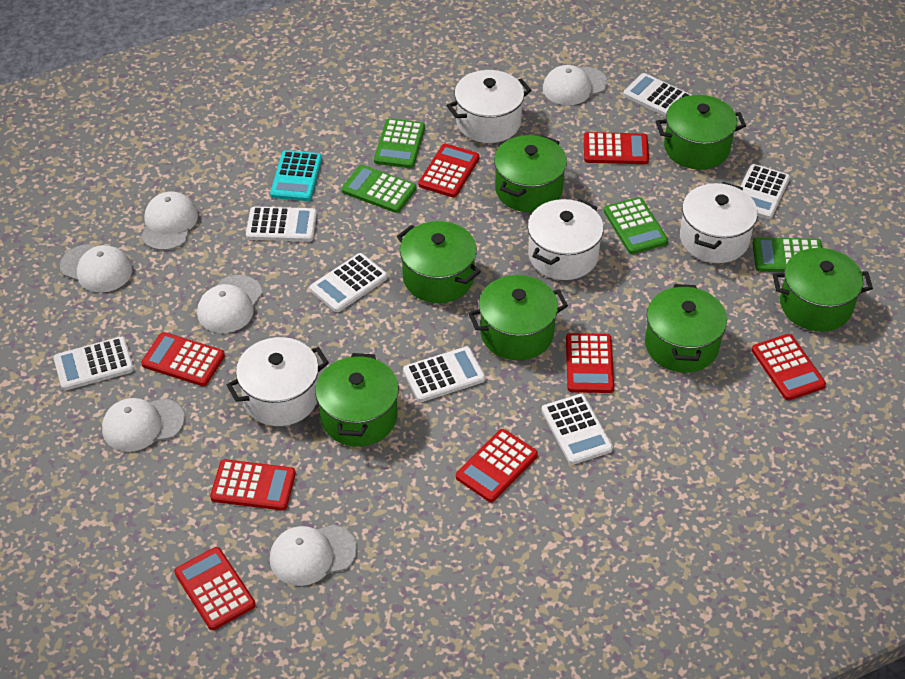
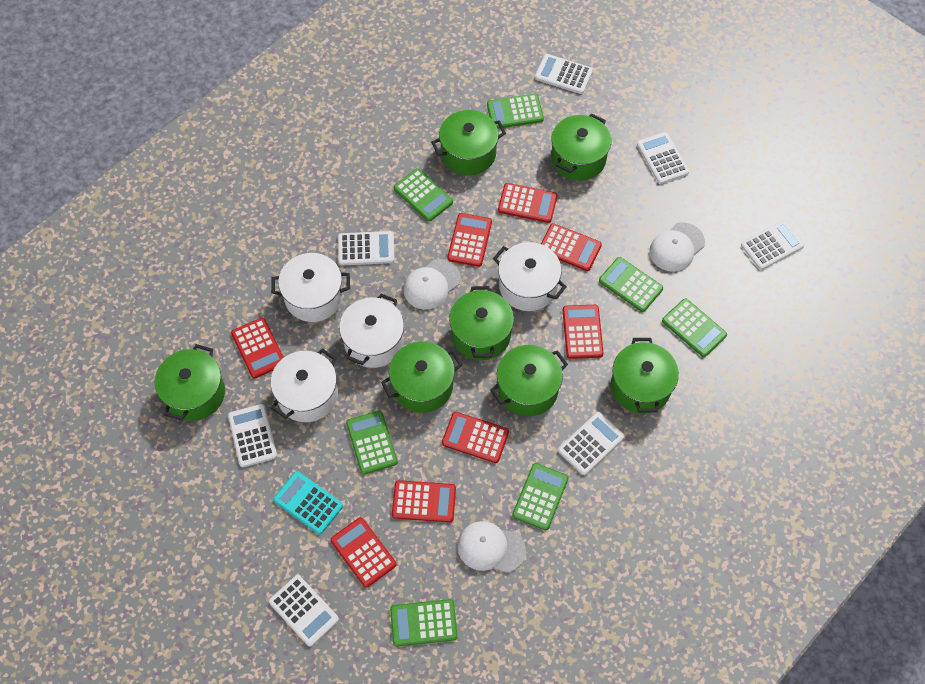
green calculator: 4 -> 7
white cap: 6 -> 3

